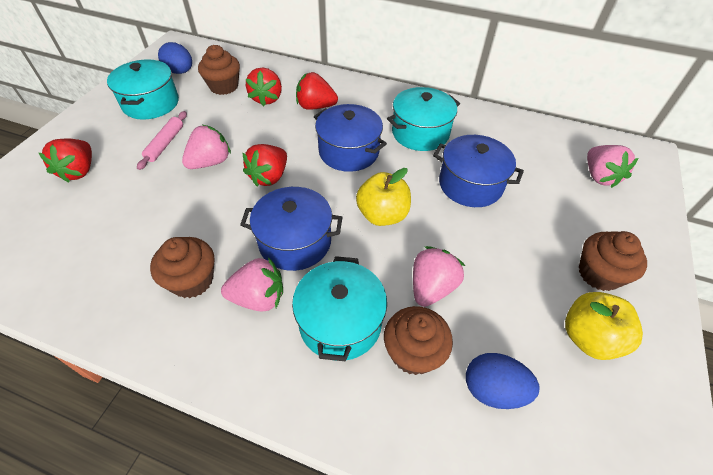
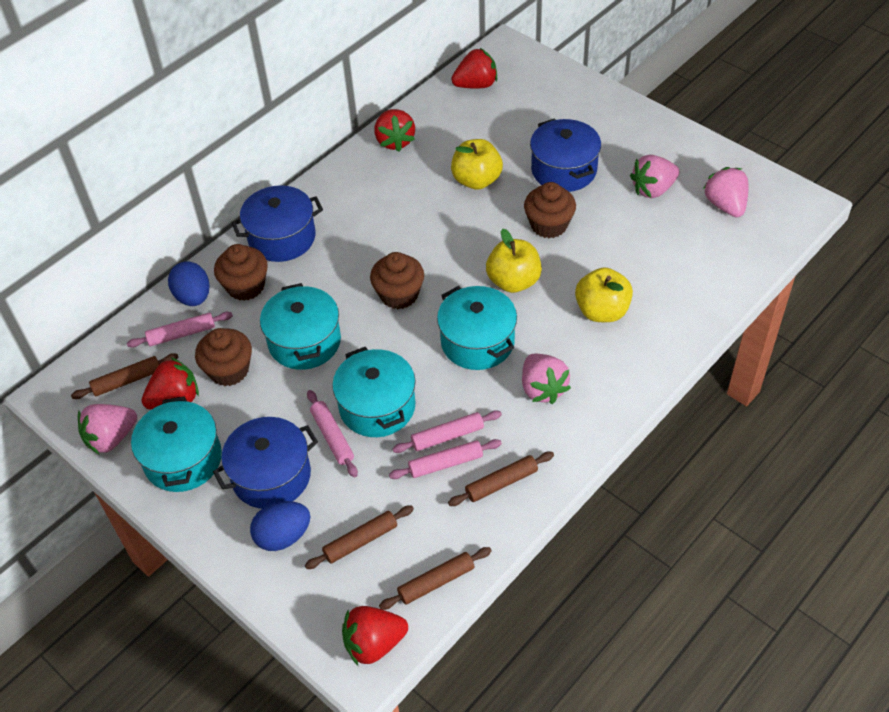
brown rolling pin: 0 -> 4
pink rolling pin: 1 -> 4
turquoise pot: 3 -> 4
yellow apple: 2 -> 3

